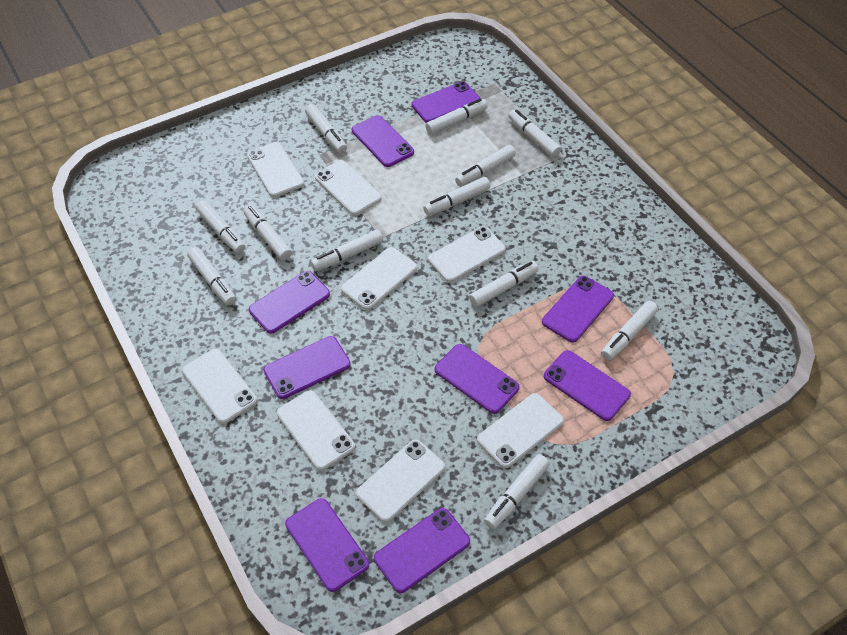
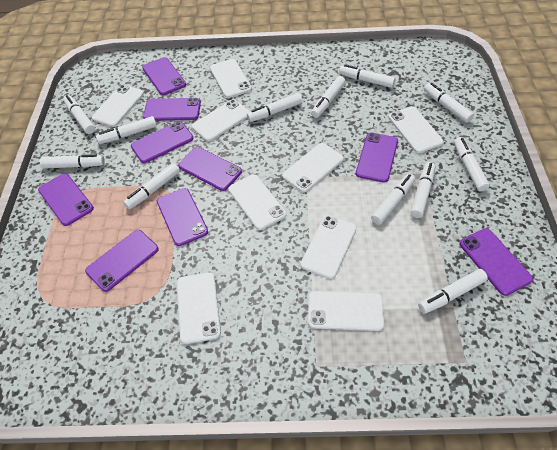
white phone: 8 -> 9

